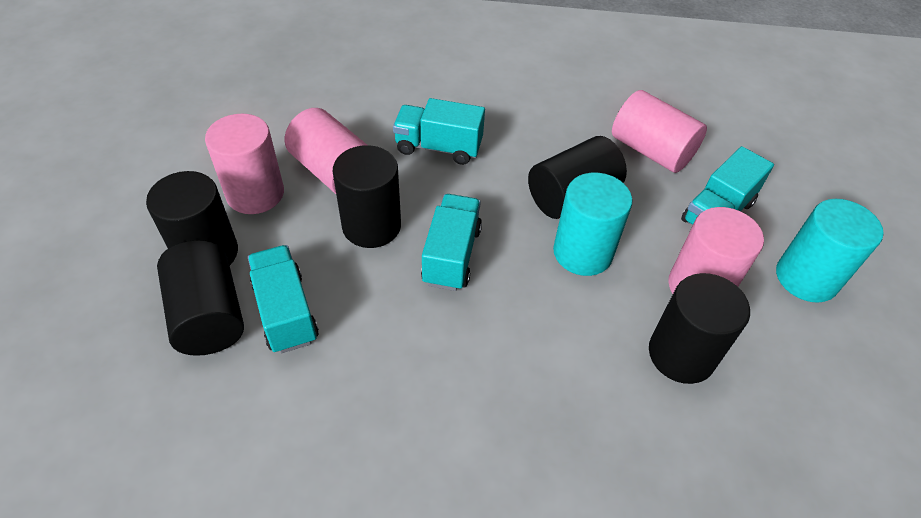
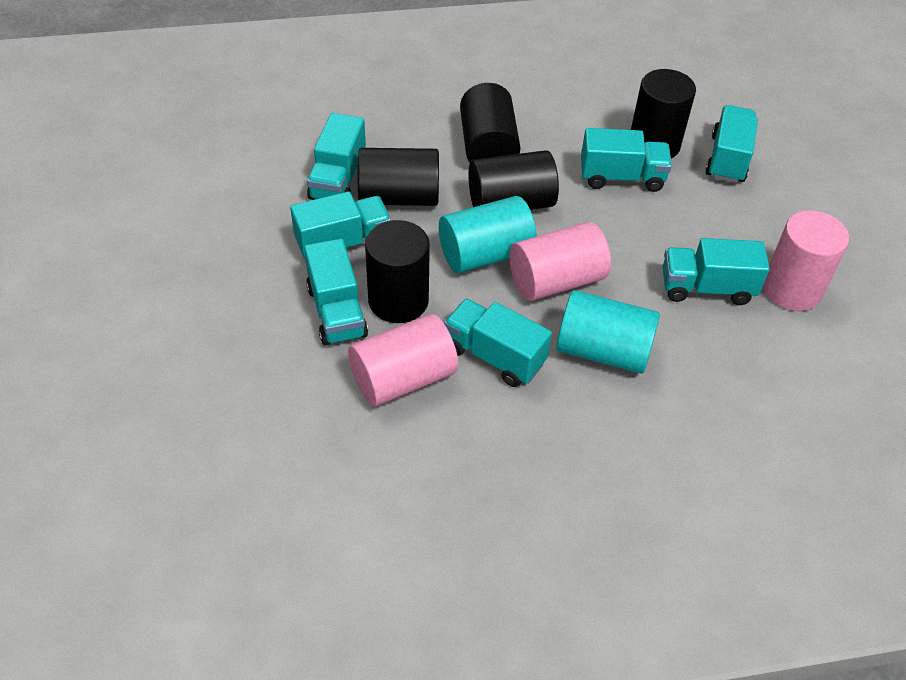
pink cylinder: 4 -> 3
turquoise truck: 4 -> 7

